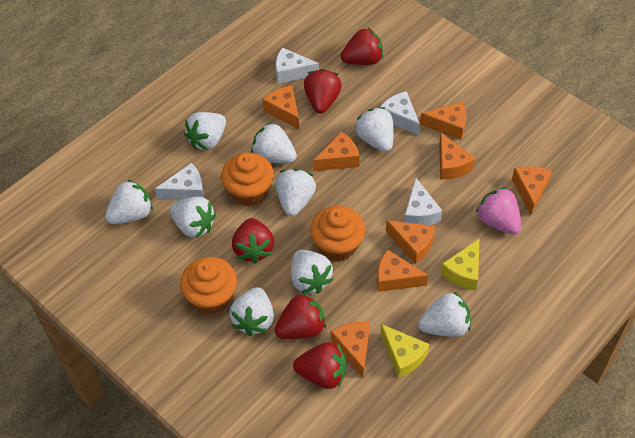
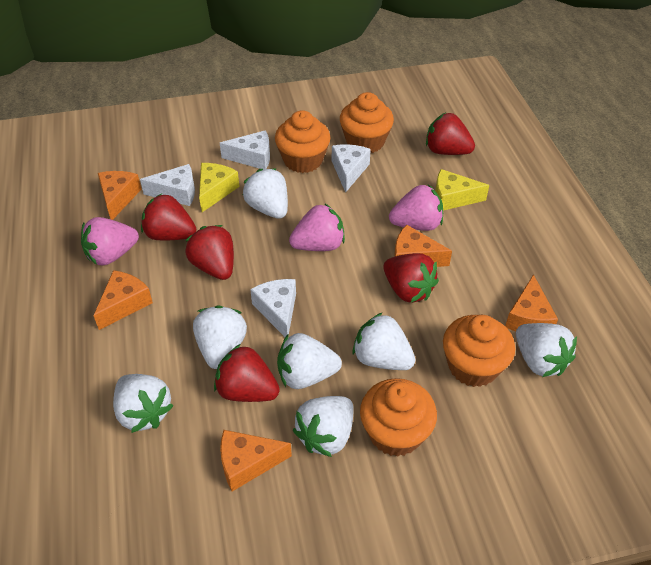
orange cheese: 8 -> 5
orange cupcake: 3 -> 4
pink strawberry: 1 -> 3
white strawberry: 9 -> 7

